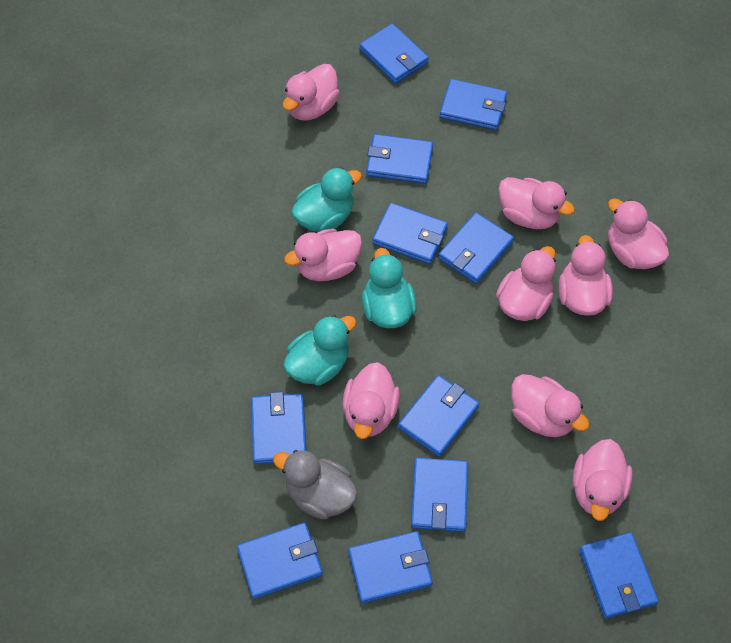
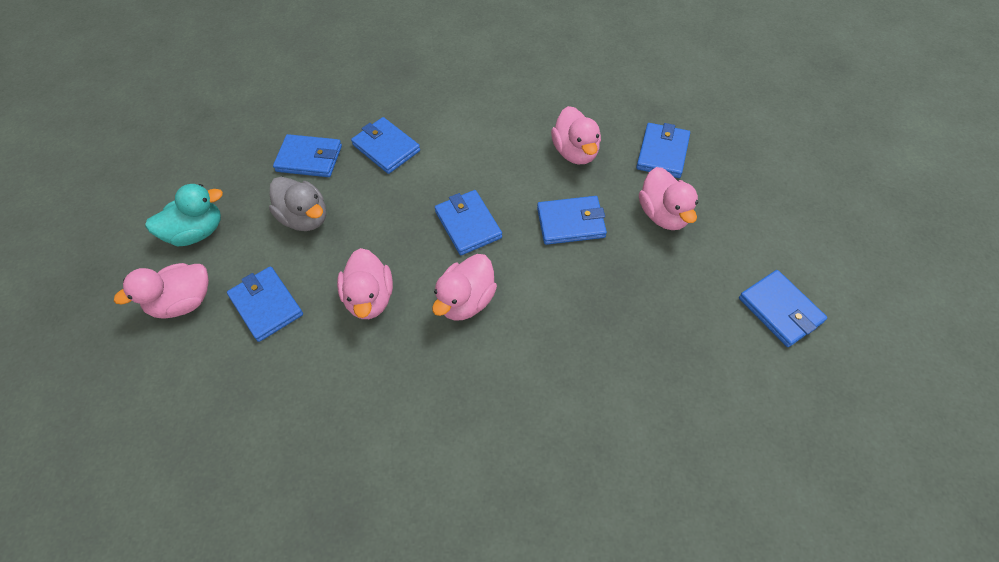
blue wallet: 11 -> 7
pink duck: 9 -> 5
turquoise duck: 3 -> 1

